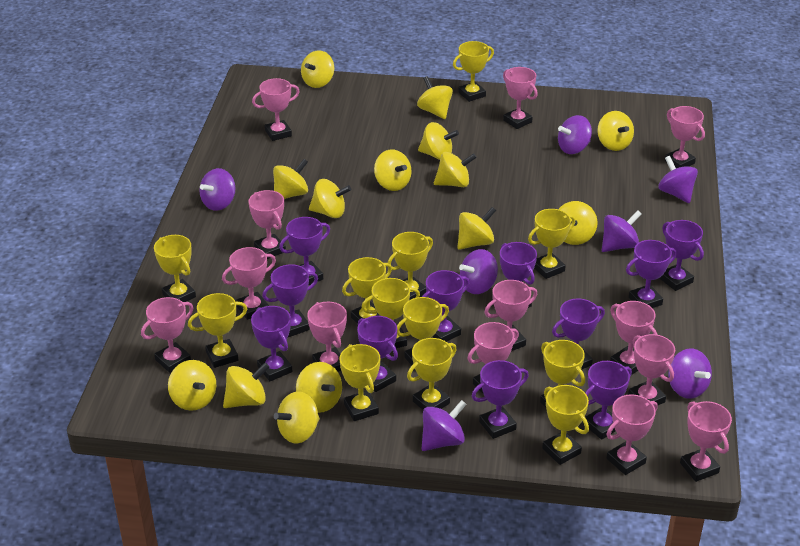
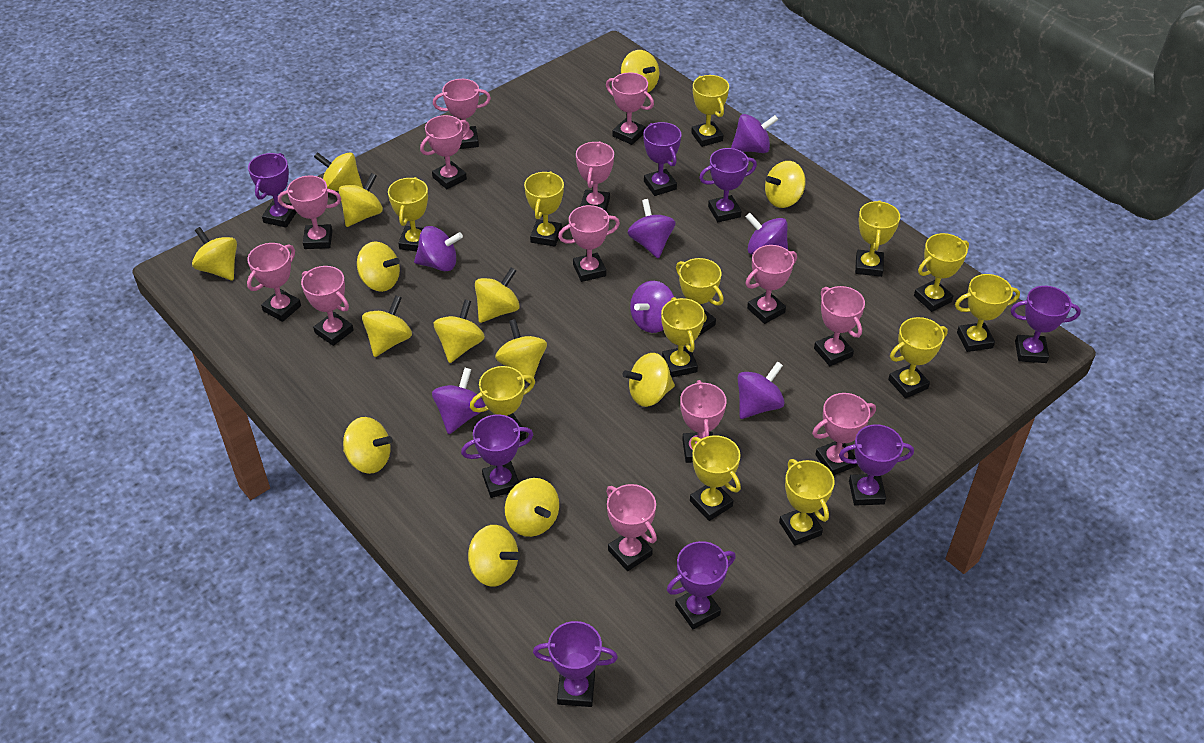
purple trophy: 11 -> 8

